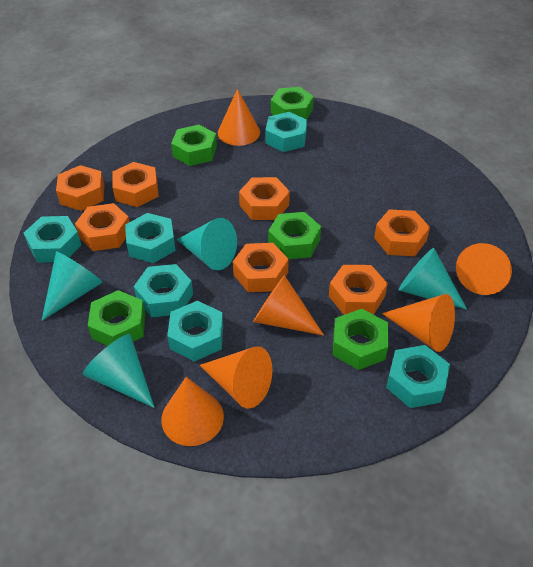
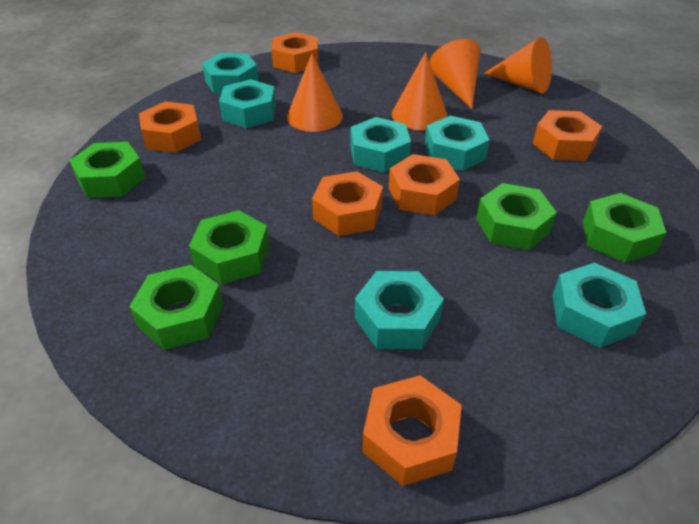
orange cone: 6 -> 4
orange nut: 7 -> 6
turquoise cone: 4 -> 0

